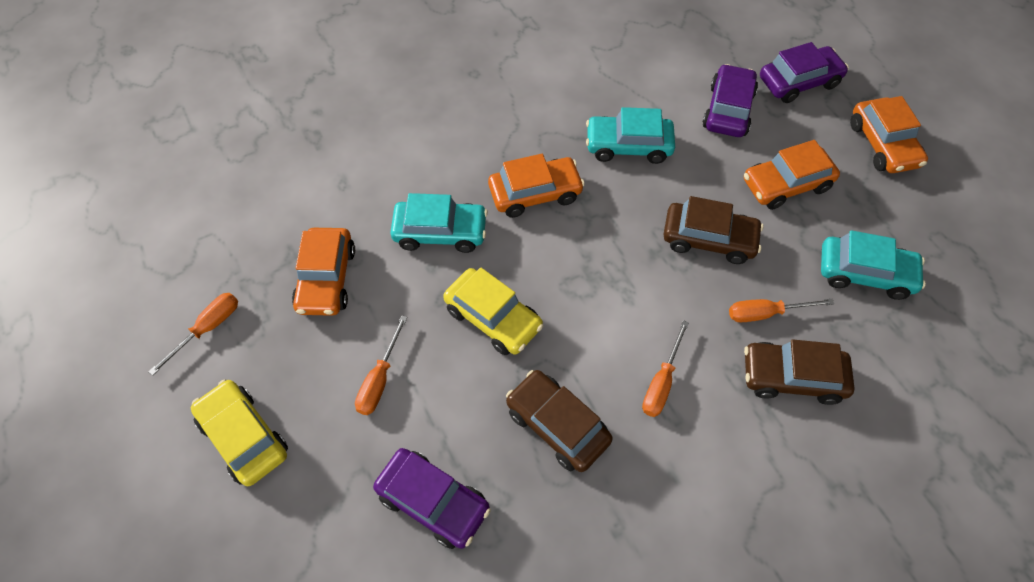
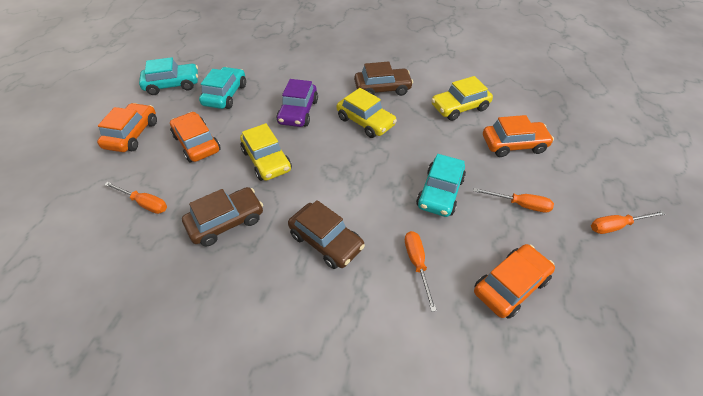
purple car: 3 -> 1
yellow car: 2 -> 3

